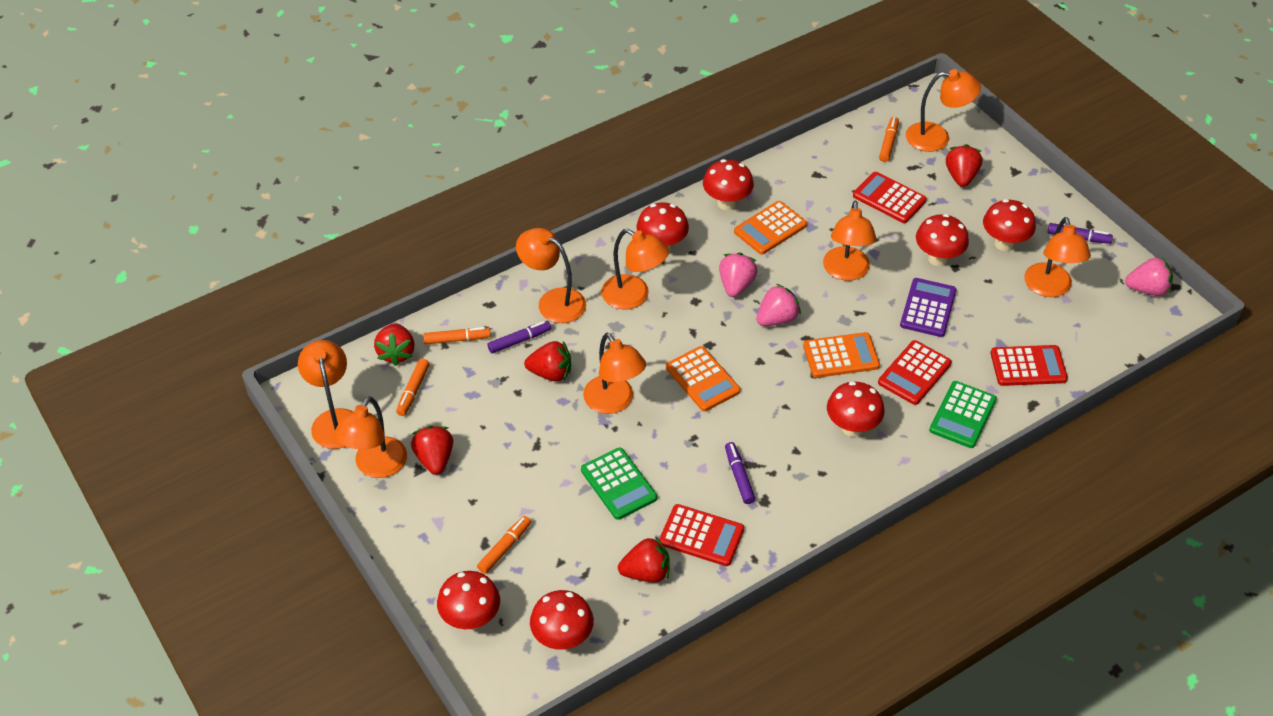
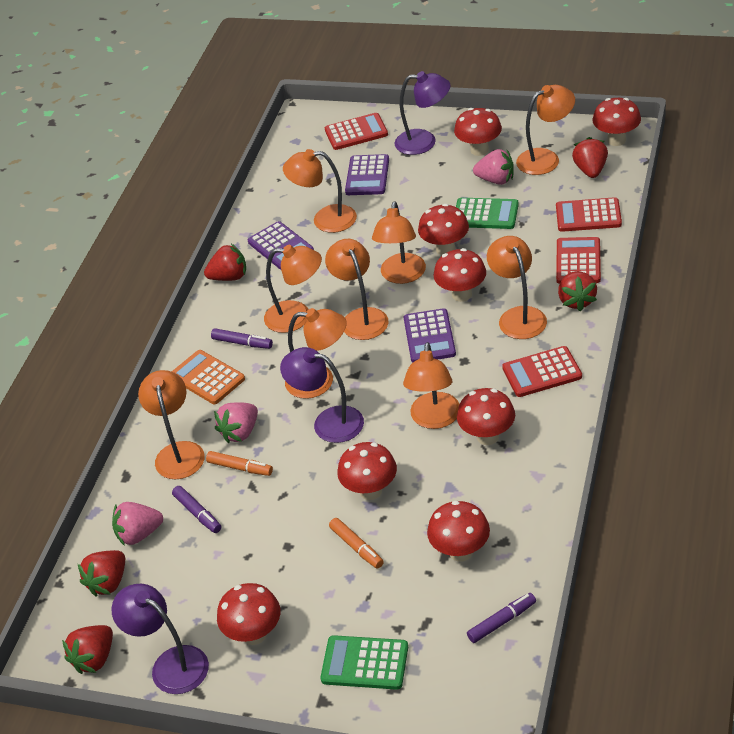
orange calculator: 3 -> 1
orange lamp: 8 -> 9
orange marker: 4 -> 2
purple calculator: 1 -> 3
purple lamp: 0 -> 3
red mushroom: 7 -> 8

